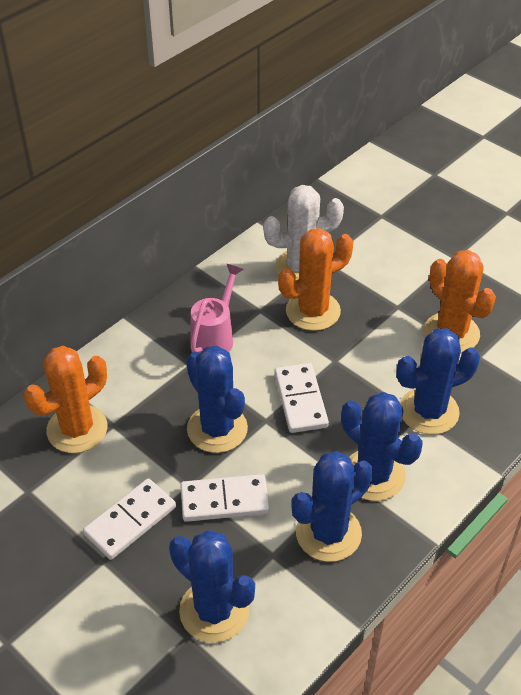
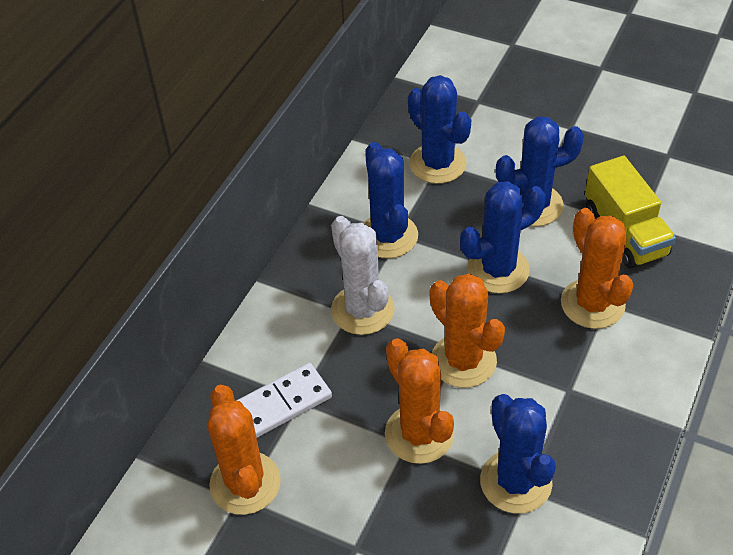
orange cactus: 3 -> 4
pink watering can: 1 -> 0
white domino: 3 -> 1
yellow truck: 0 -> 1

